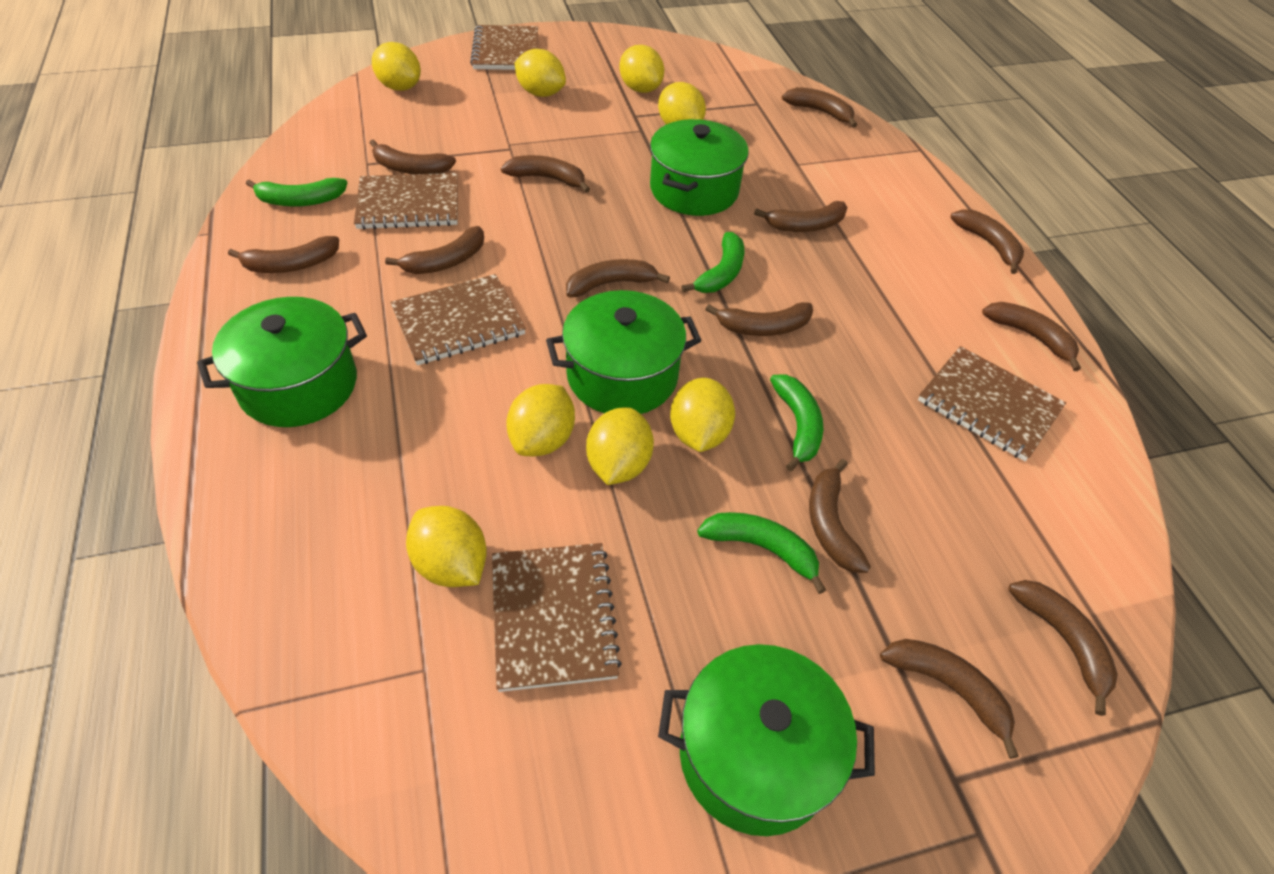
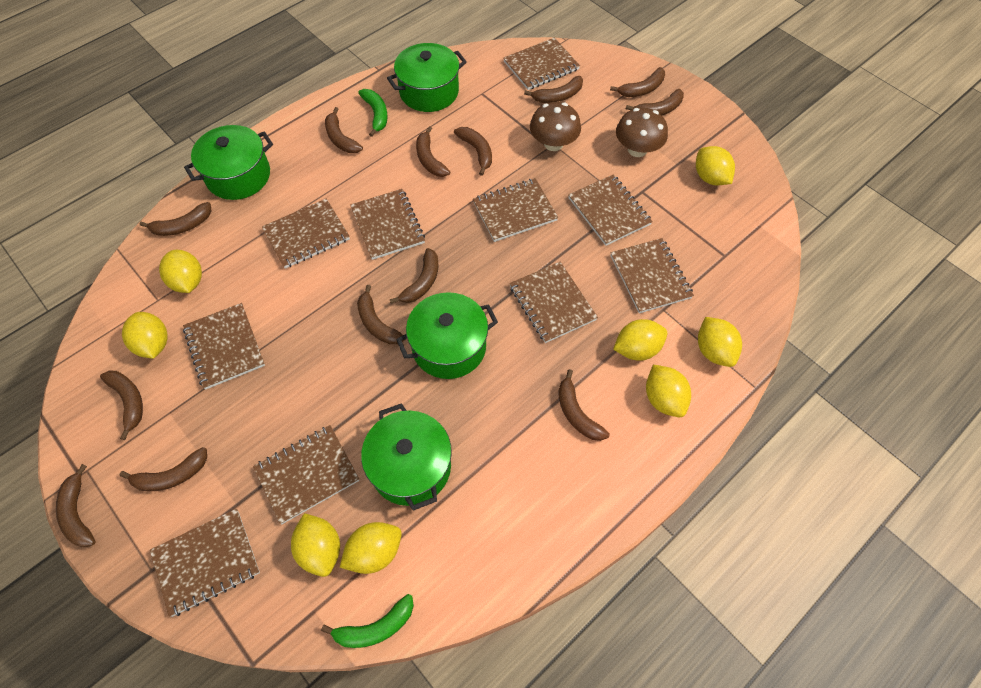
brown mushroom: 0 -> 2
brown notebook: 5 -> 10
green banana: 4 -> 2

